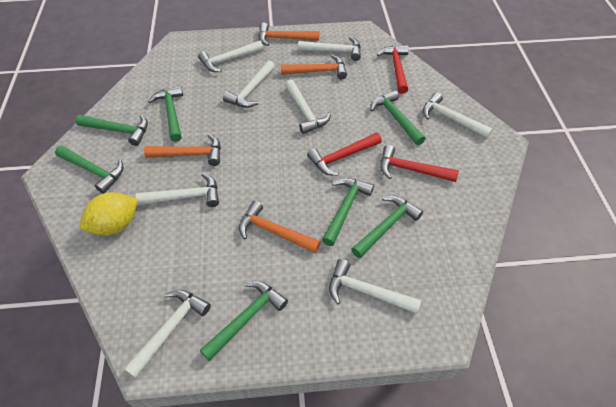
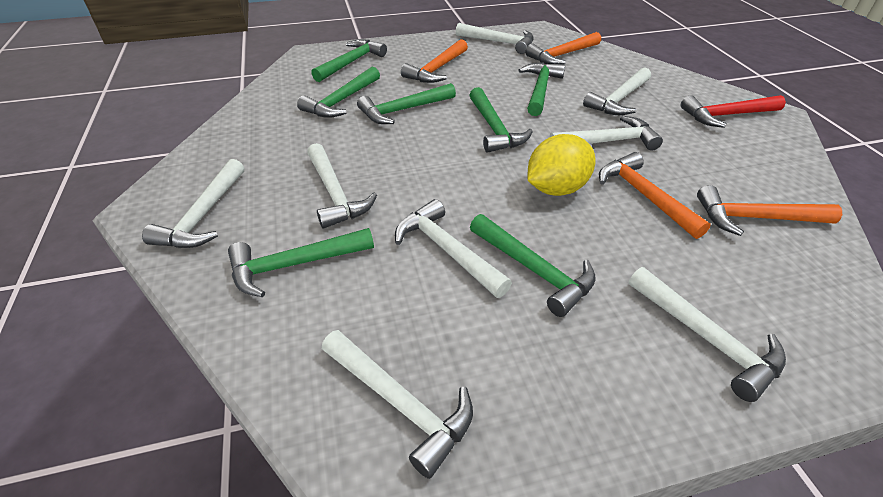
red hammer: 3 -> 1

